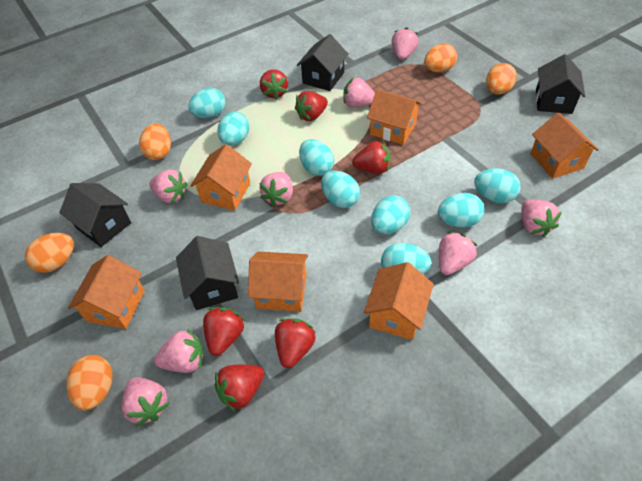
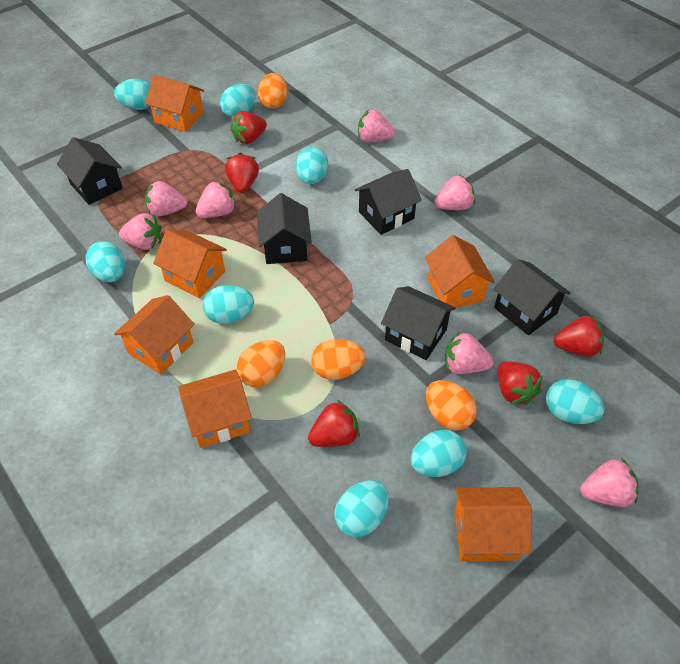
black house: 4 -> 5
orange egg: 5 -> 4
pink strawberry: 8 -> 7
red strawberry: 6 -> 5

